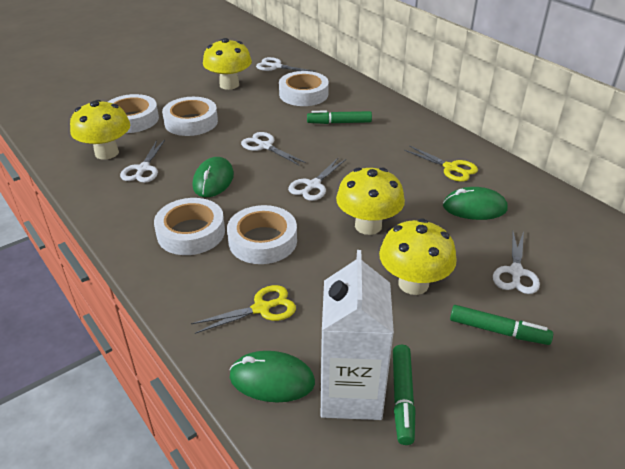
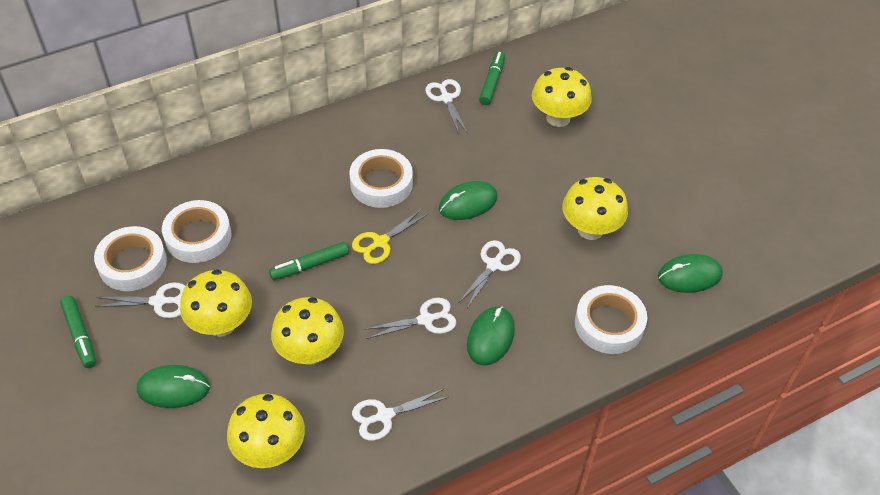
green mouse: 3 -> 4
white carton: 1 -> 0
white tape: 5 -> 4
yellow mushroom: 4 -> 5
yellow scissors: 2 -> 1

